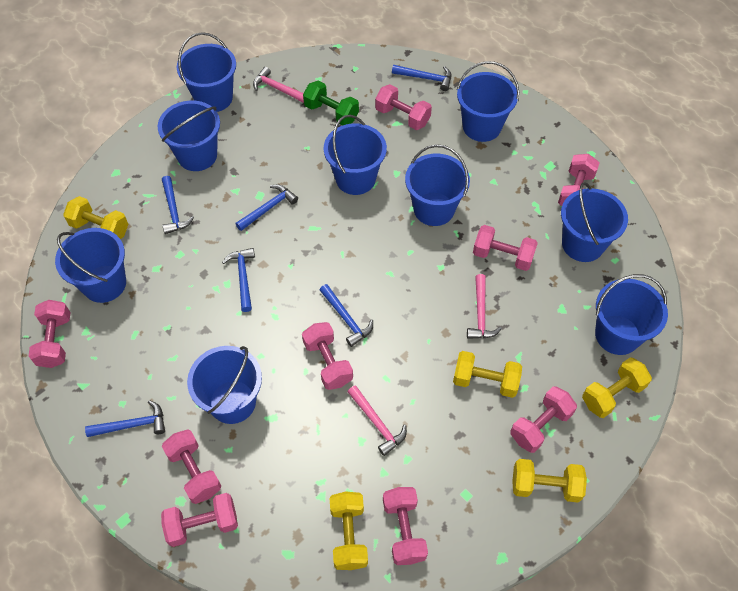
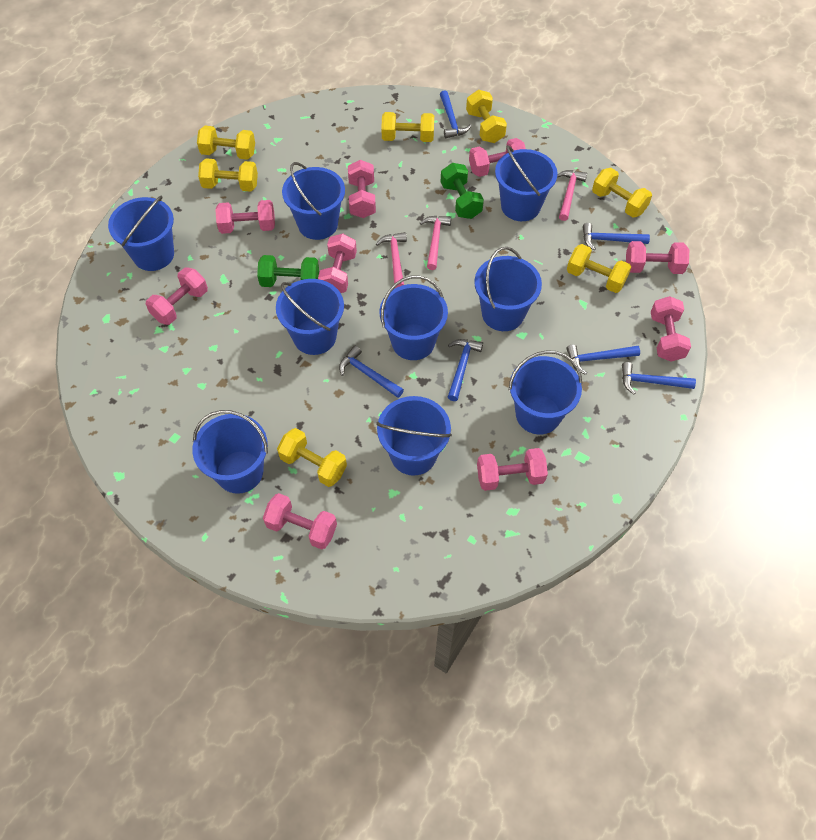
green dumbbell: 1 -> 2
yellow dumbbell: 5 -> 7

